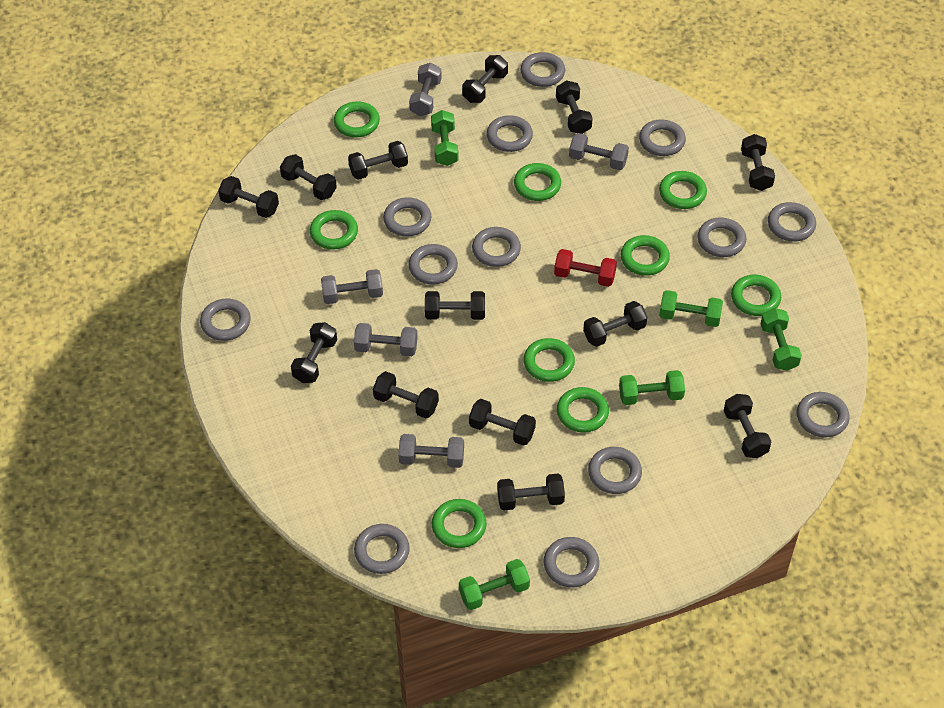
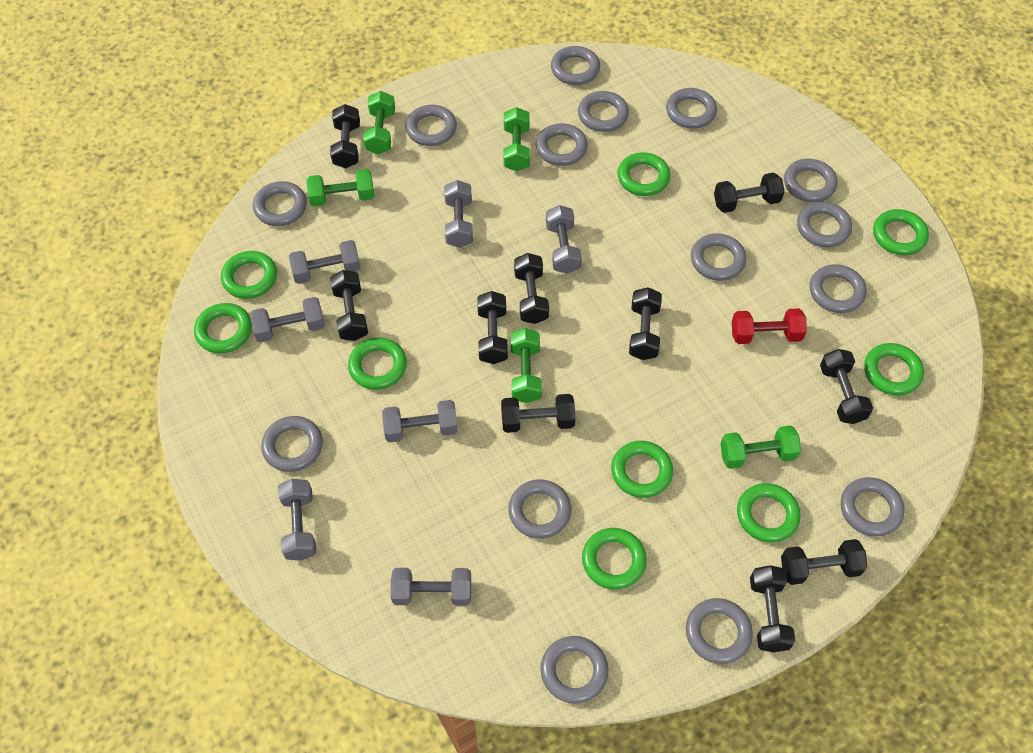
black dumbbell: 13 -> 10
grey dumbbell: 5 -> 7
grey ring: 13 -> 15

